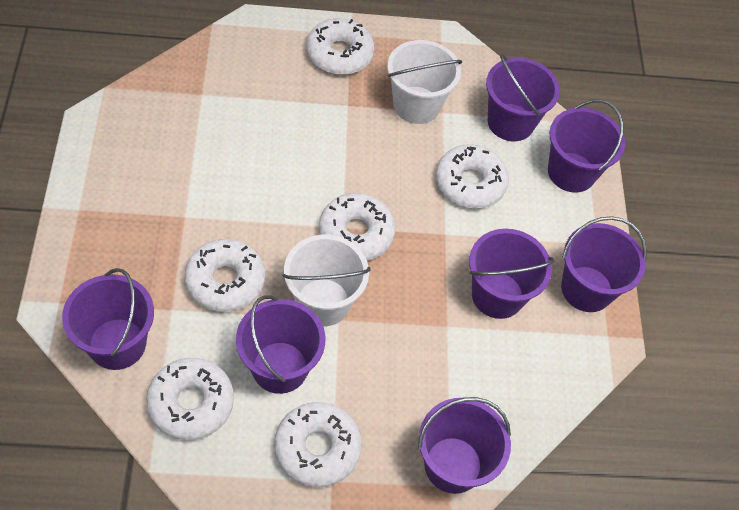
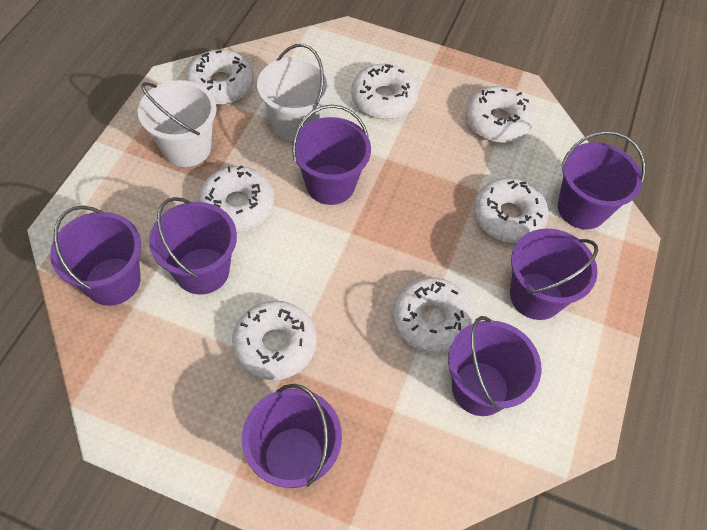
white donut: 6 -> 7

